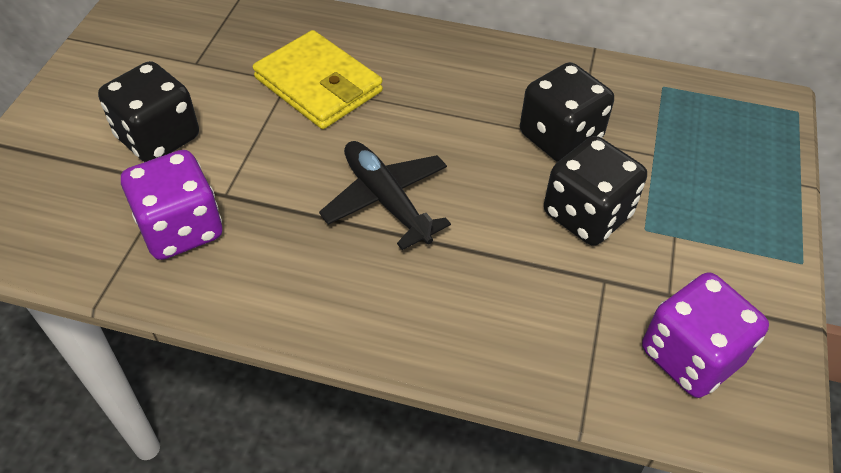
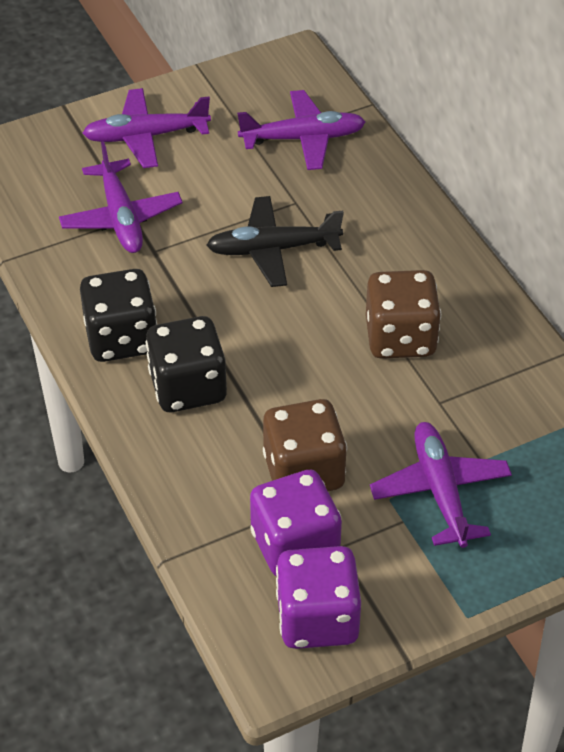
black dice: 3 -> 2
brown dice: 0 -> 2
purple plane: 0 -> 4
yellow wallet: 1 -> 0

